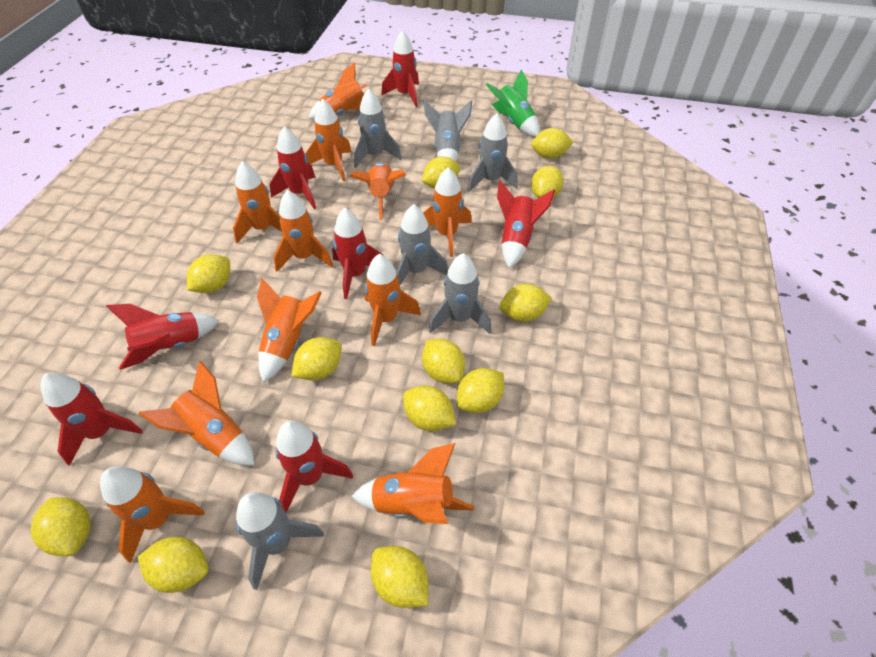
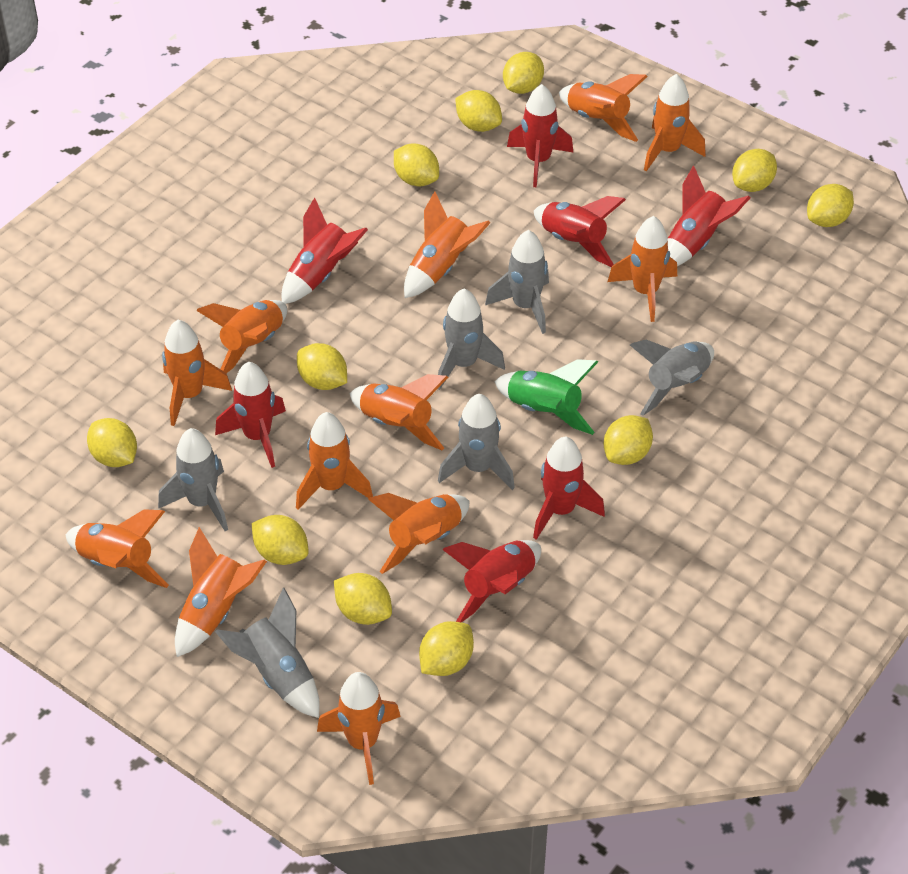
orange rocket: 11 -> 12
yellow lemon: 12 -> 11

